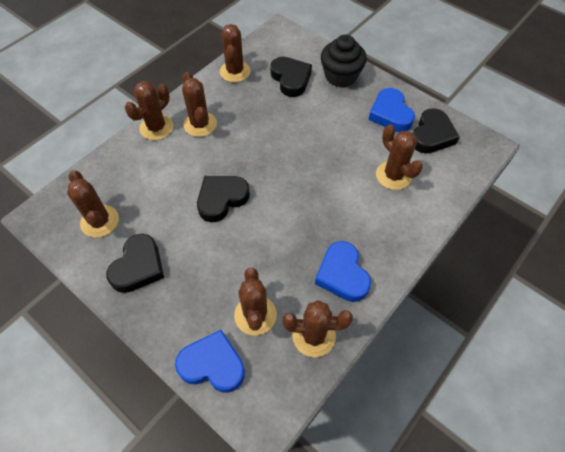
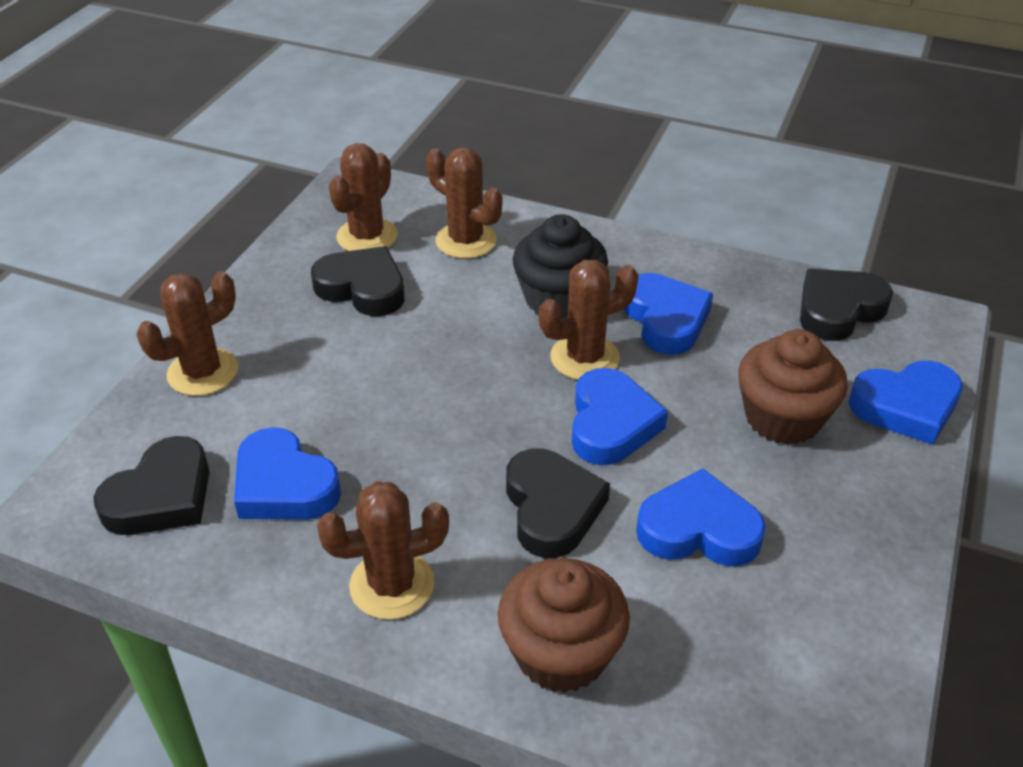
blue heart: 3 -> 5
brown cactus: 7 -> 5
brown cupcake: 0 -> 2

